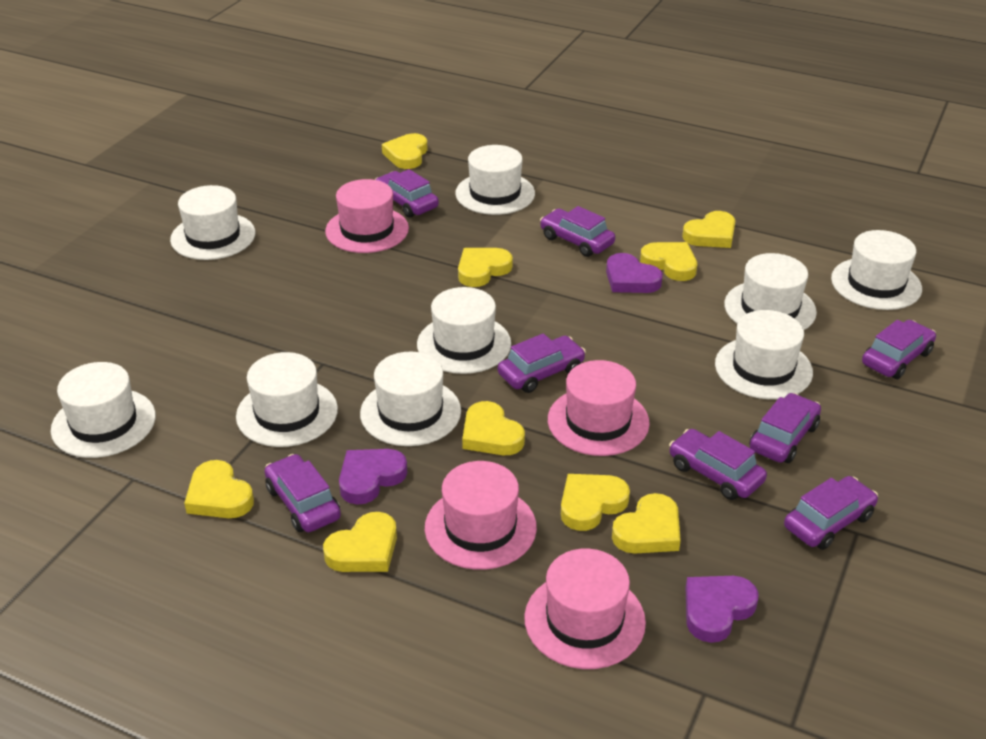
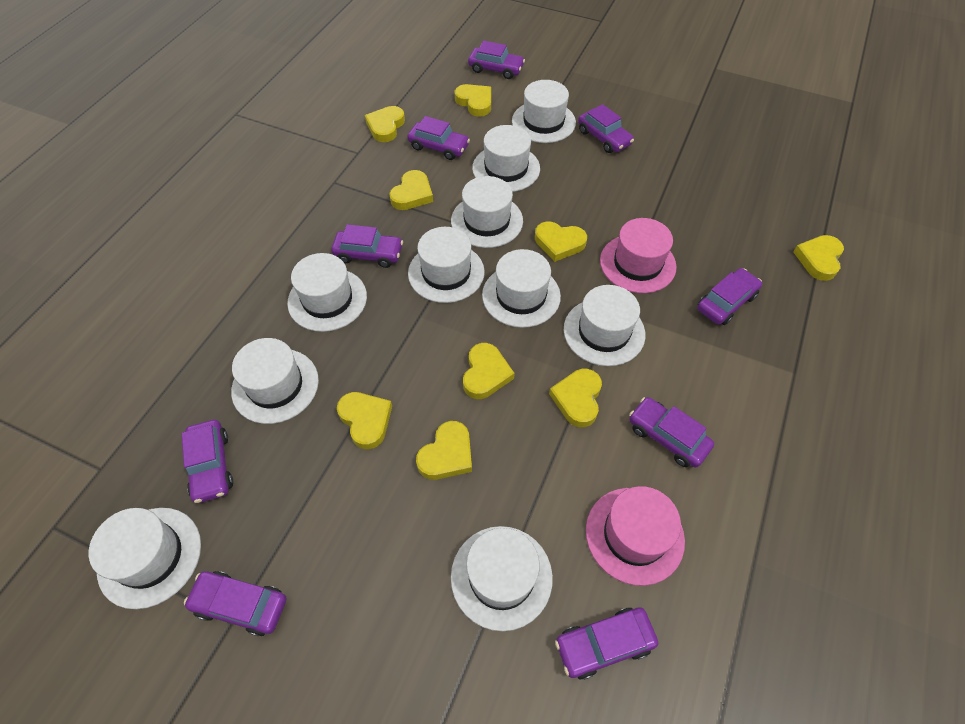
pink hat: 4 -> 2
purple car: 8 -> 9
purple heart: 3 -> 0
white hat: 9 -> 10

